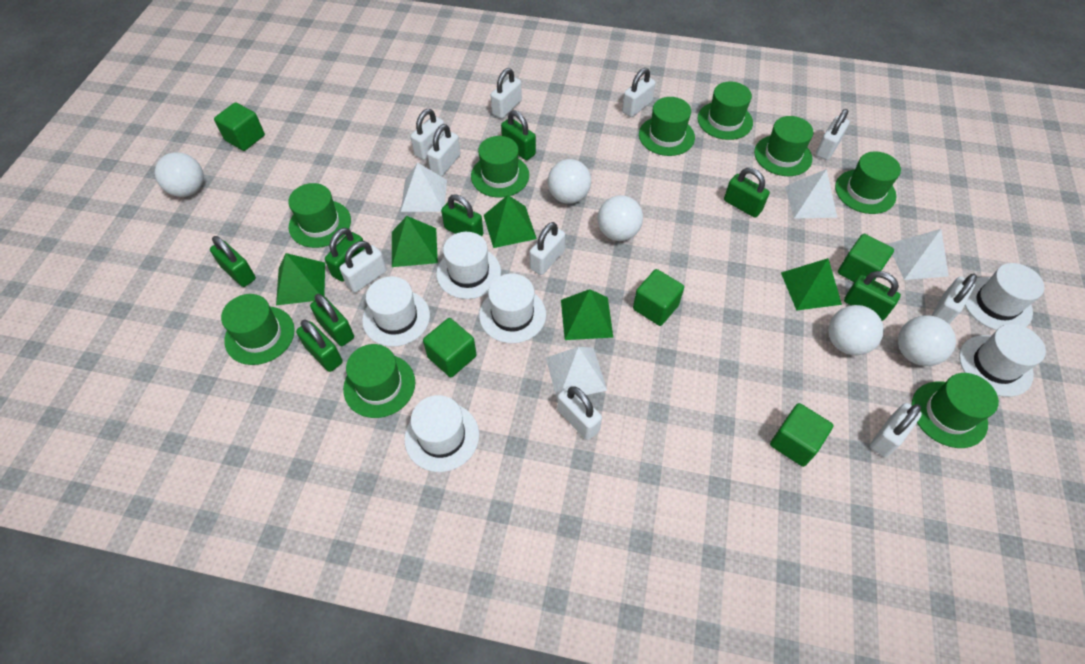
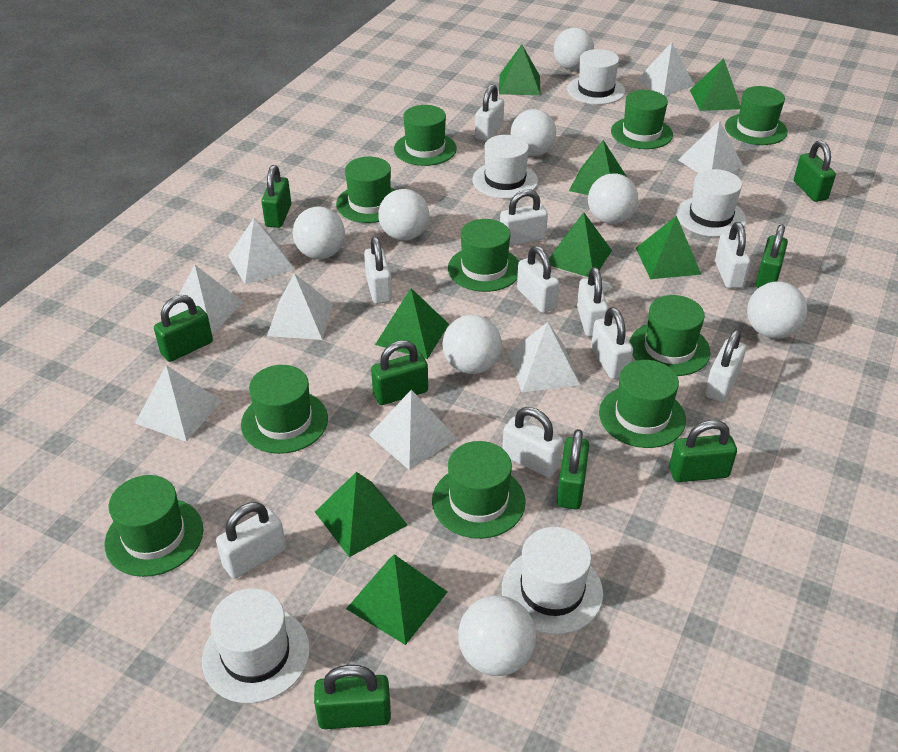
green cube: 5 -> 0
green hat: 9 -> 10
green pyramid: 5 -> 8
white ball: 5 -> 8
white hat: 6 -> 5
white pyramid: 4 -> 8

